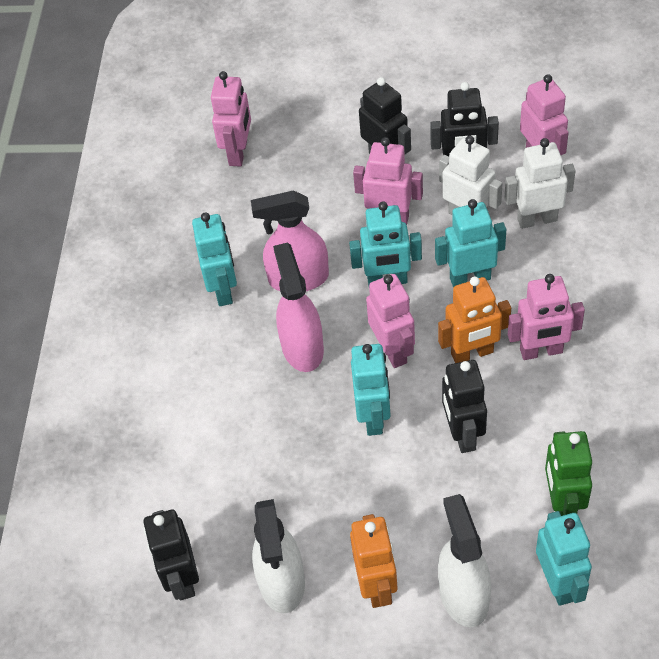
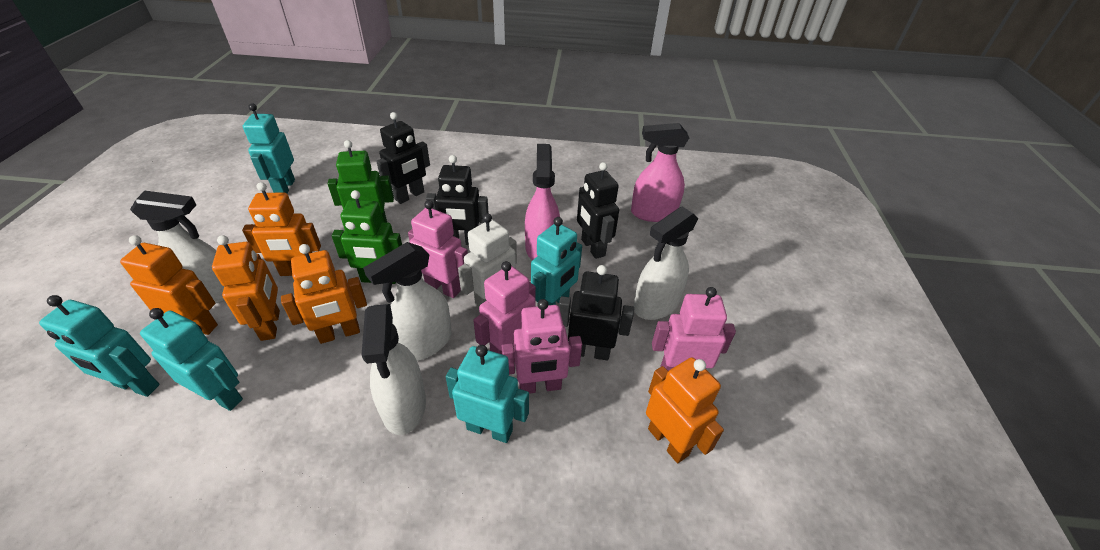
green robot: 1 -> 2
orange robot: 2 -> 5
pink robot: 5 -> 4
white robot: 2 -> 1
white spray bottle: 2 -> 4

